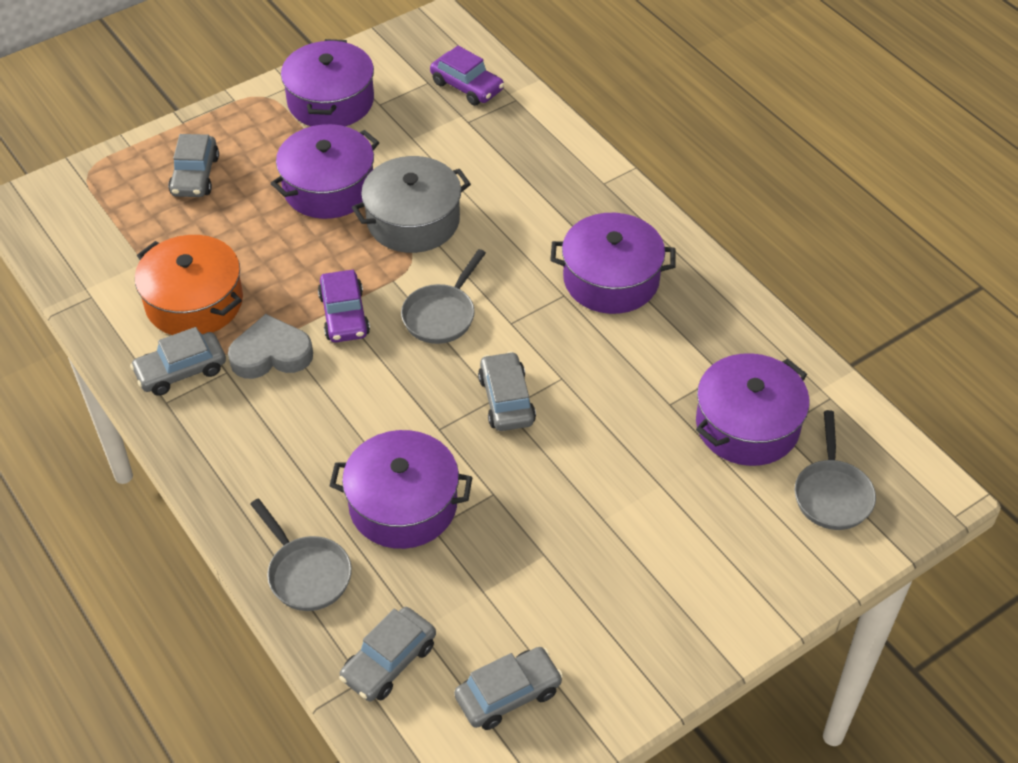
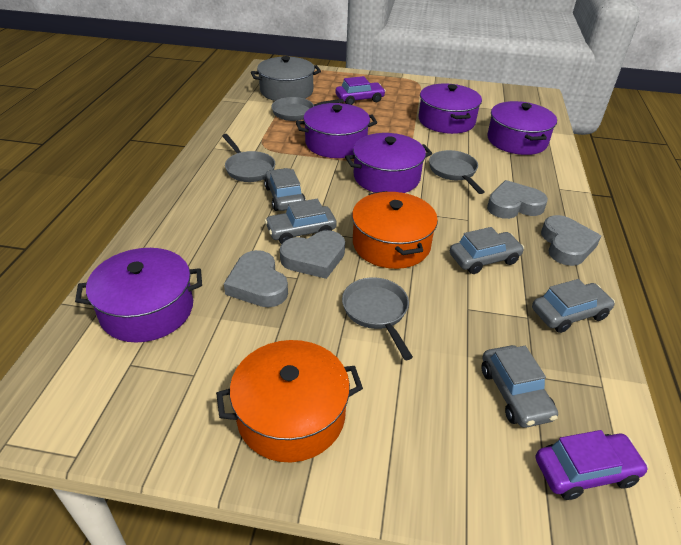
grey heart: 1 -> 4
grey pan: 3 -> 4
orange pot: 1 -> 2

